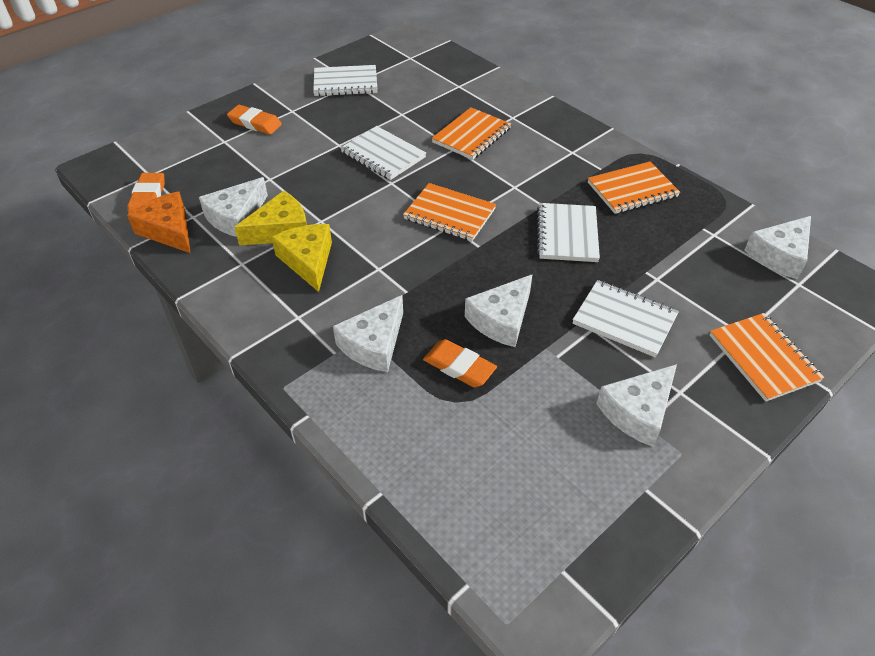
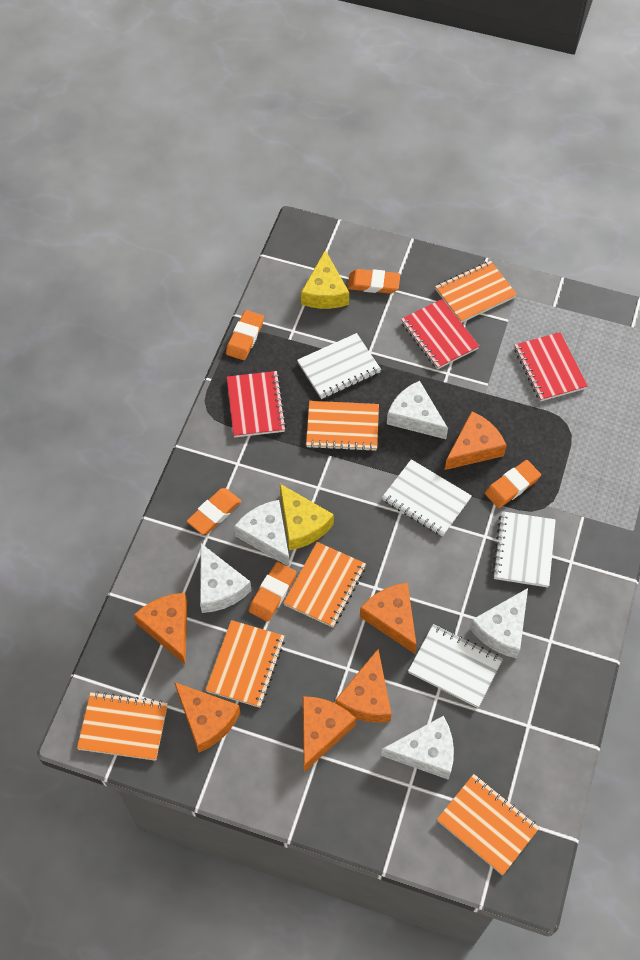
orange cheese: 1 -> 6
orange eraser: 3 -> 5
orange notebook: 4 -> 6
red notebook: 0 -> 3

